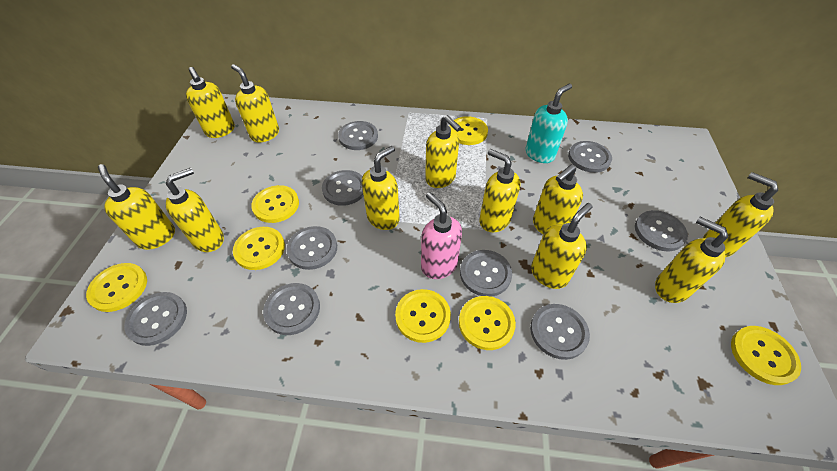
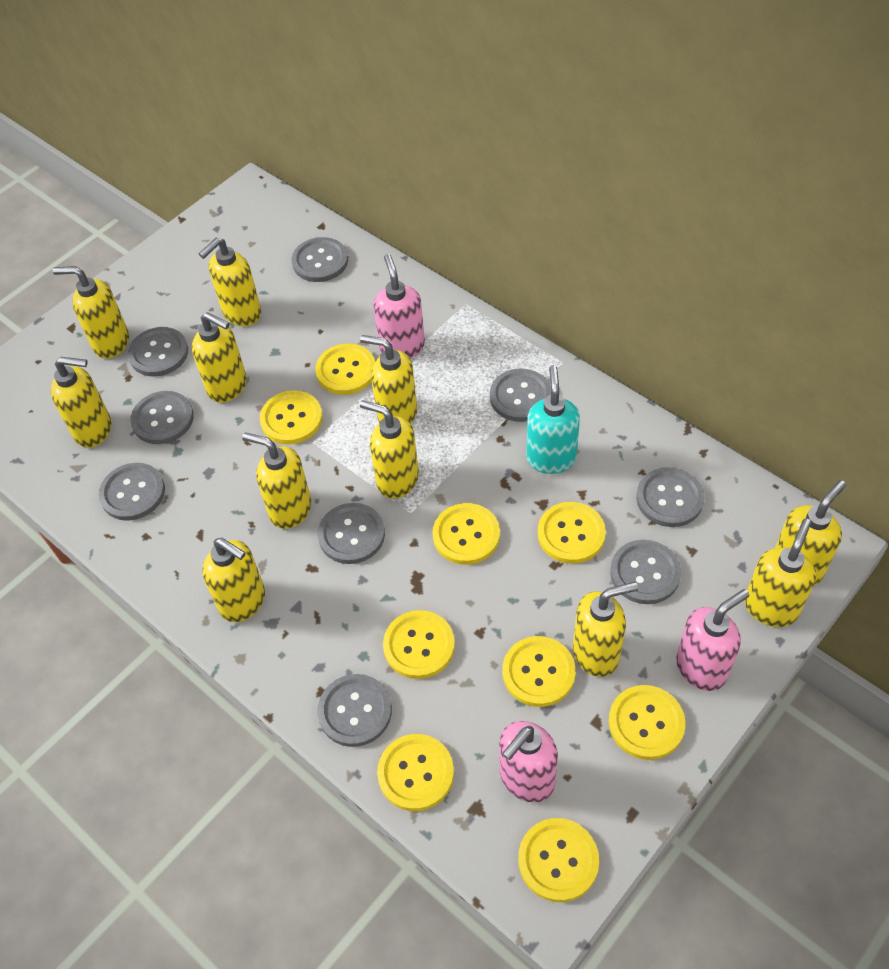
pink soap dispenser: 1 -> 3
yellow button: 7 -> 9

